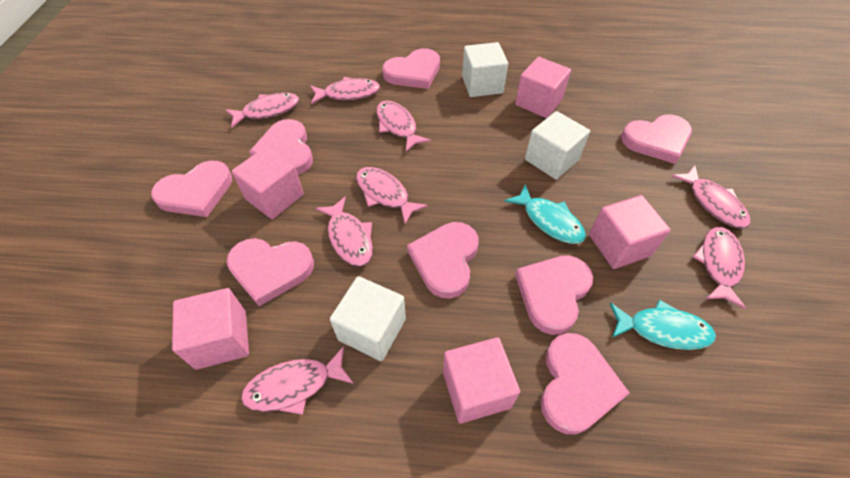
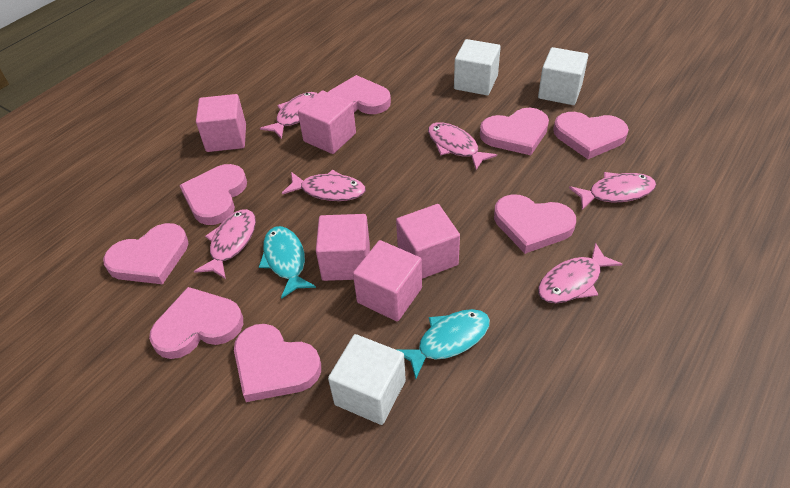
pink fish: 8 -> 6

